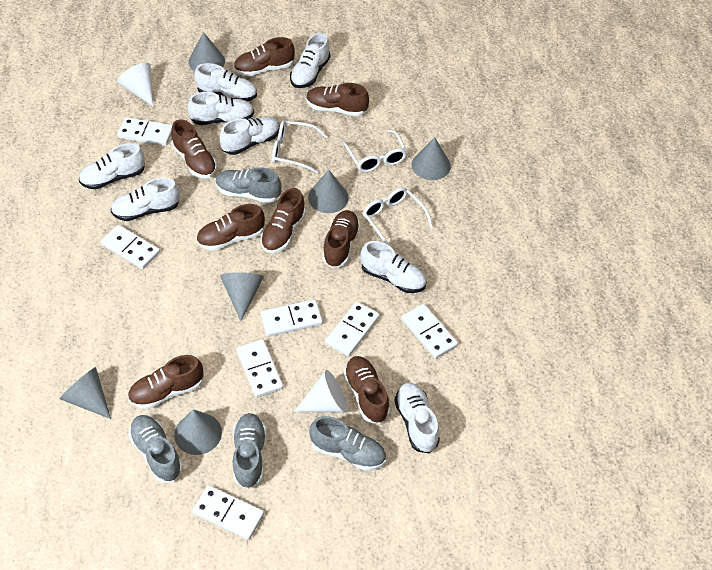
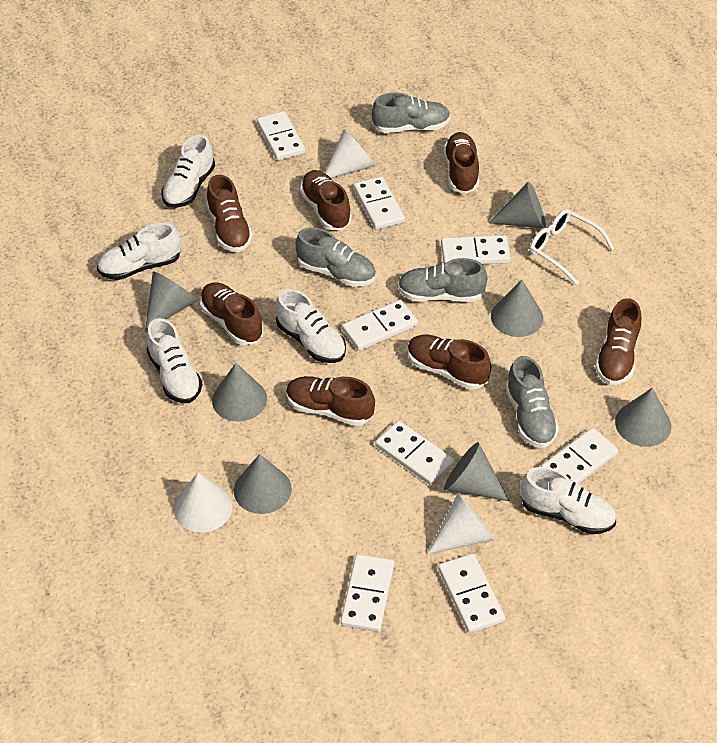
brown shoe: 8 -> 7
grey cone: 6 -> 7
white cone: 2 -> 3
white domino: 7 -> 8
white glasses: 3 -> 1
white shoe: 8 -> 5

